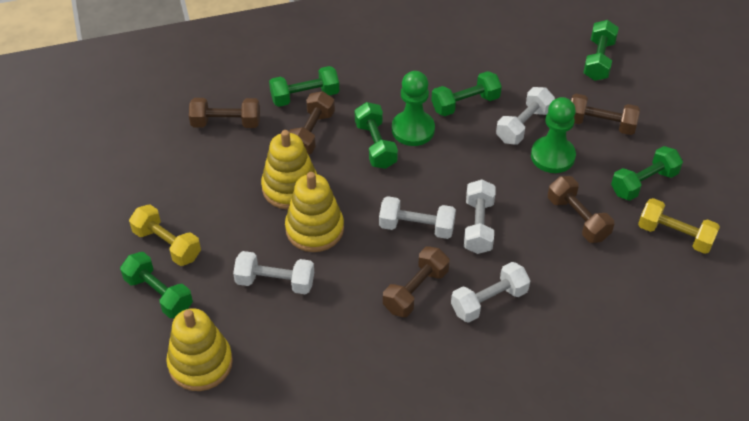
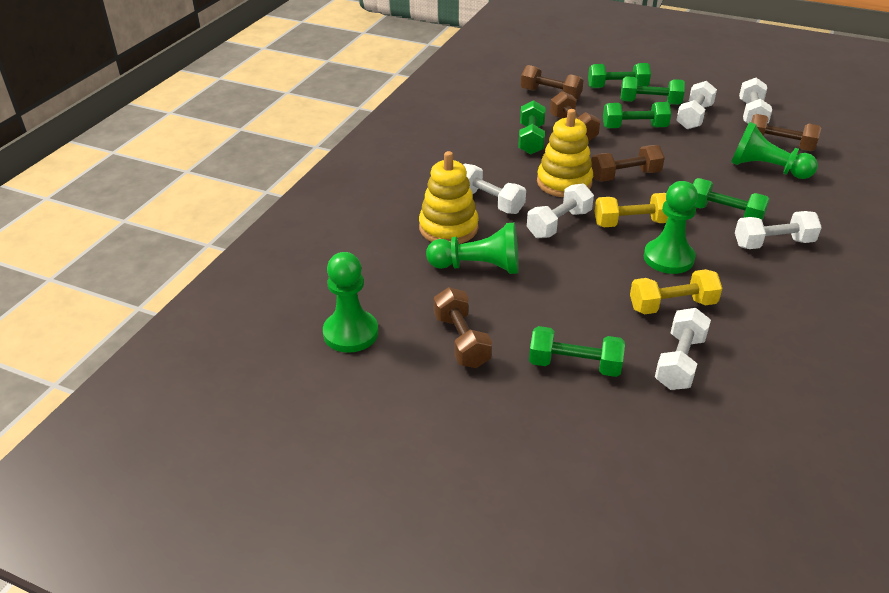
green pawn: 2 -> 4
white dumbbell: 5 -> 6
yellow stacking toy: 3 -> 2

